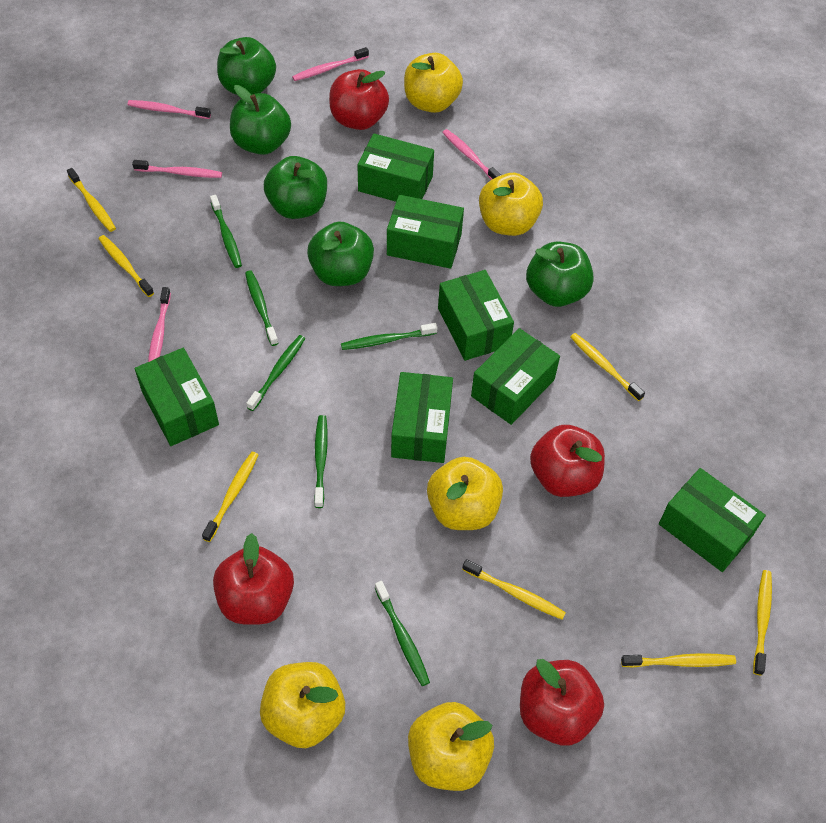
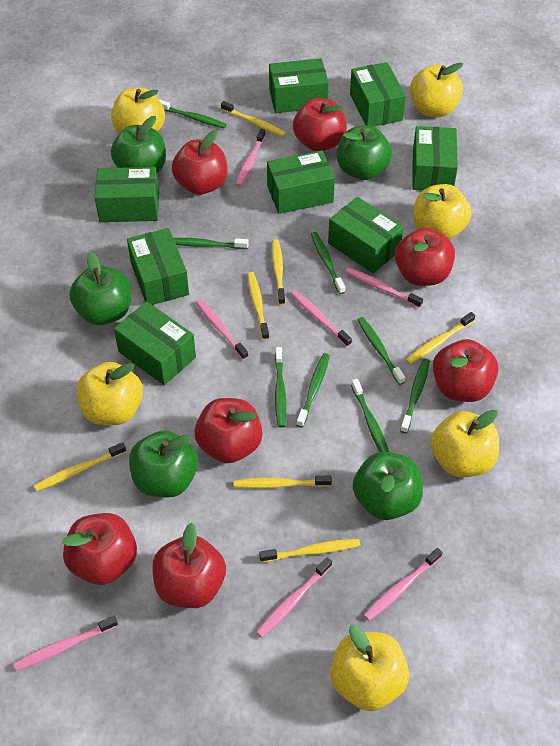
green box: 7 -> 8
green toothbrush: 6 -> 8
pink toothbrush: 5 -> 7
red apple: 4 -> 7
yellow apple: 5 -> 6

